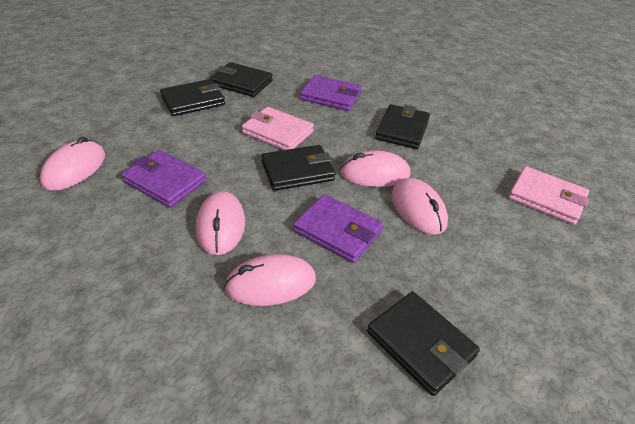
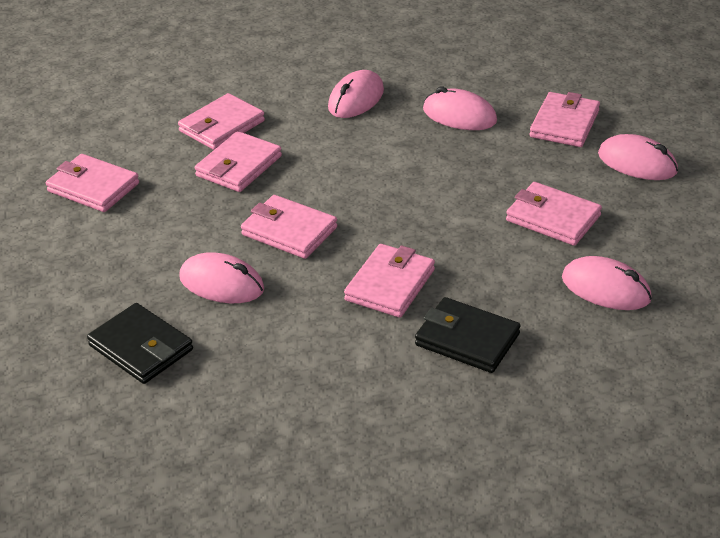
black wallet: 5 -> 2
pink wallet: 2 -> 7
purple wallet: 3 -> 0

